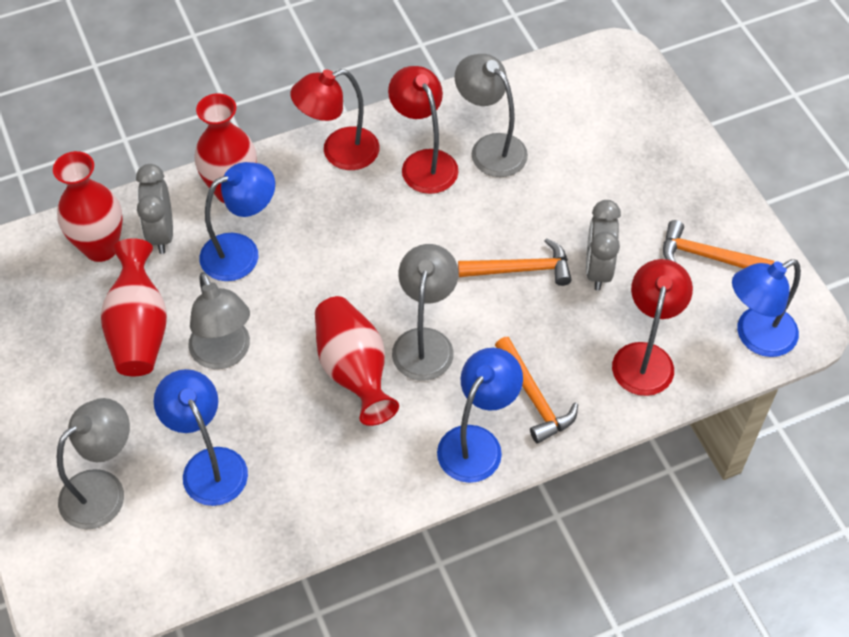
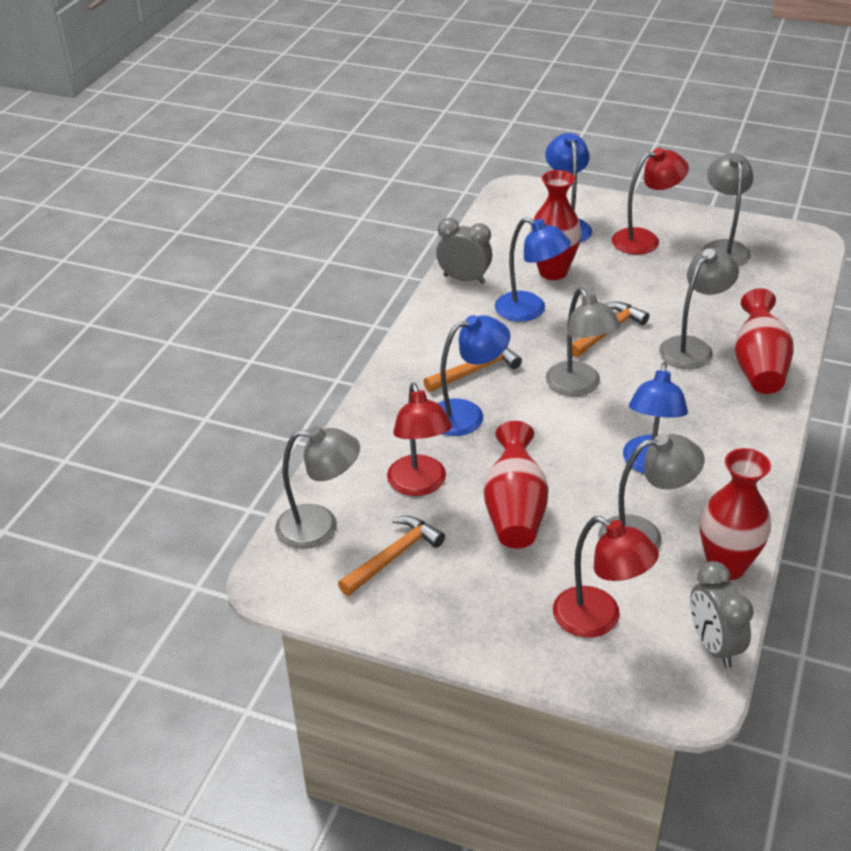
grey lamp: 4 -> 5

